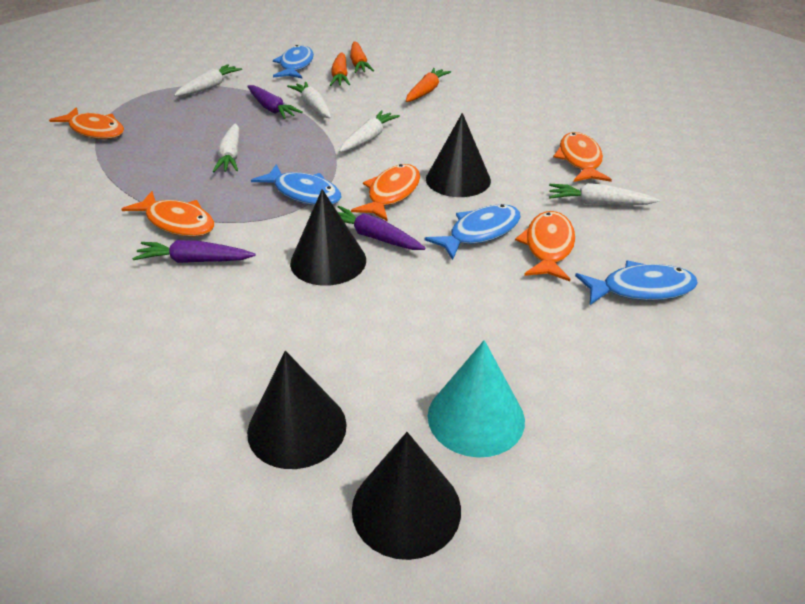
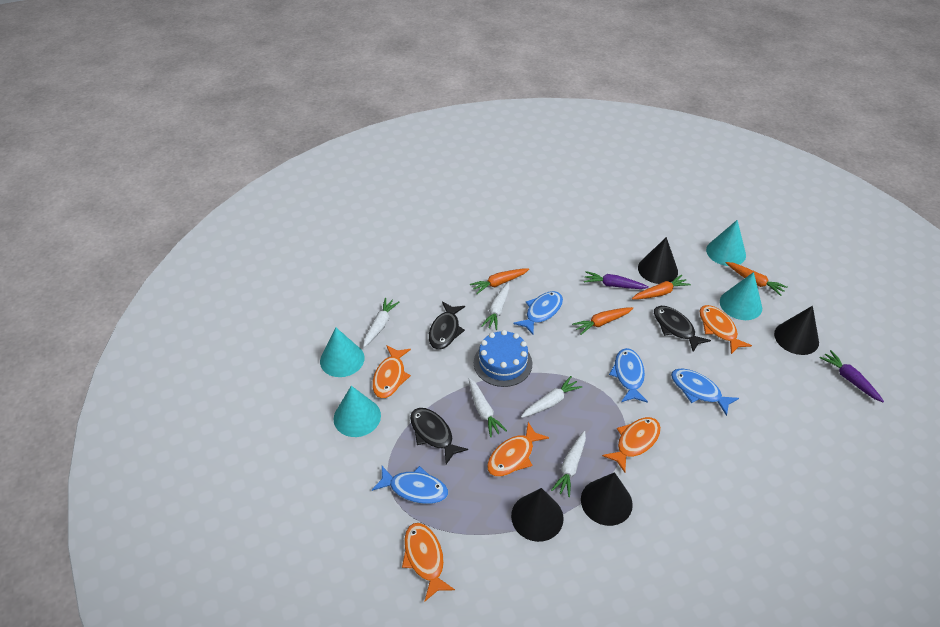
black fish: 0 -> 3
blue cake: 0 -> 1
orange carrot: 3 -> 4
purple carrot: 3 -> 2
turquoise cone: 1 -> 4

